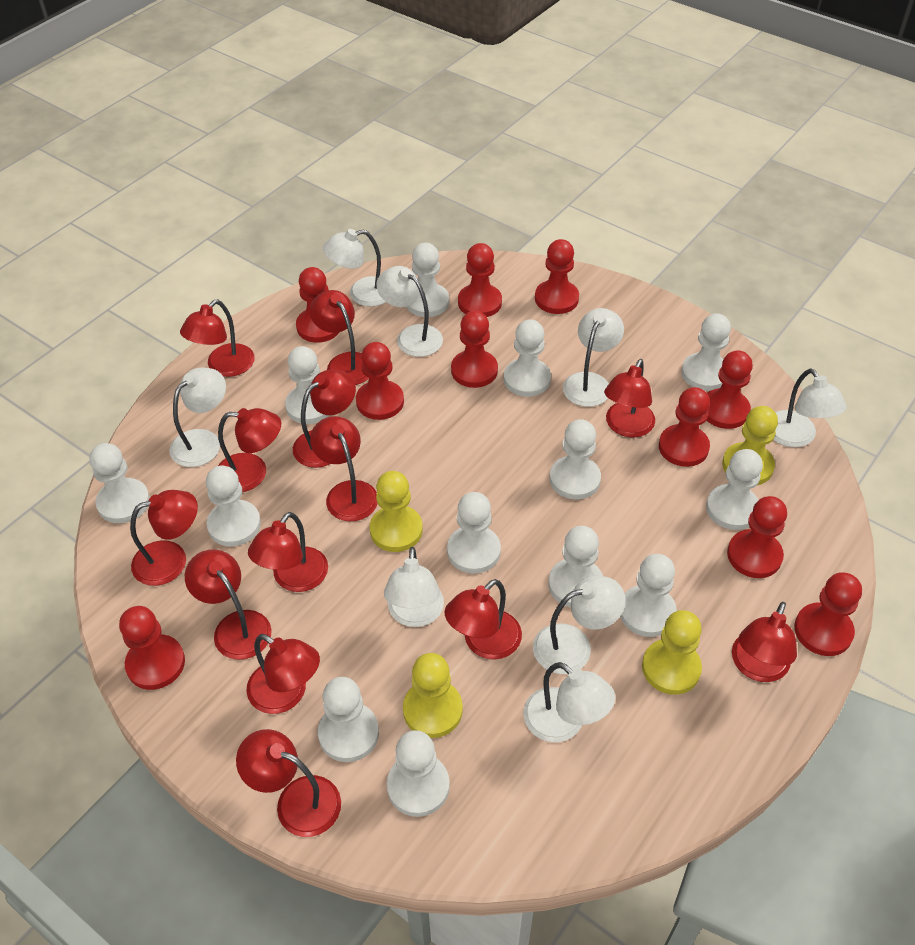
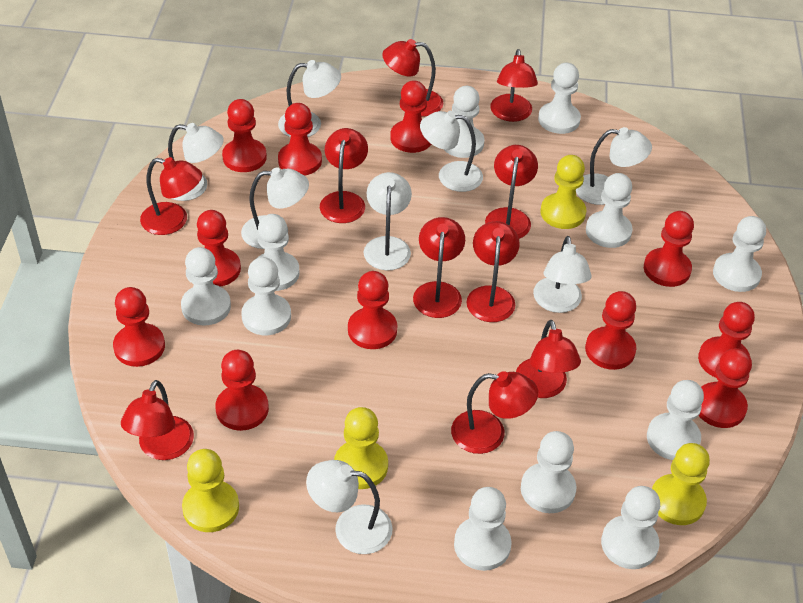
red lamp: 13 -> 10
red pawn: 10 -> 11
white pawn: 13 -> 11

